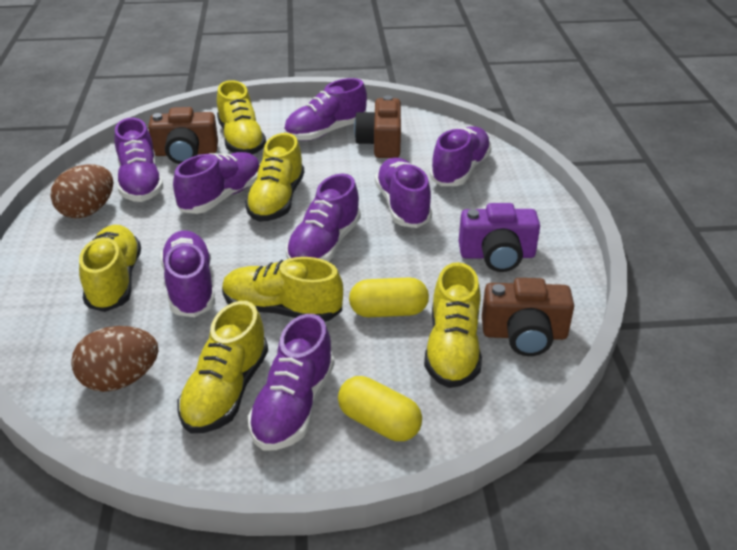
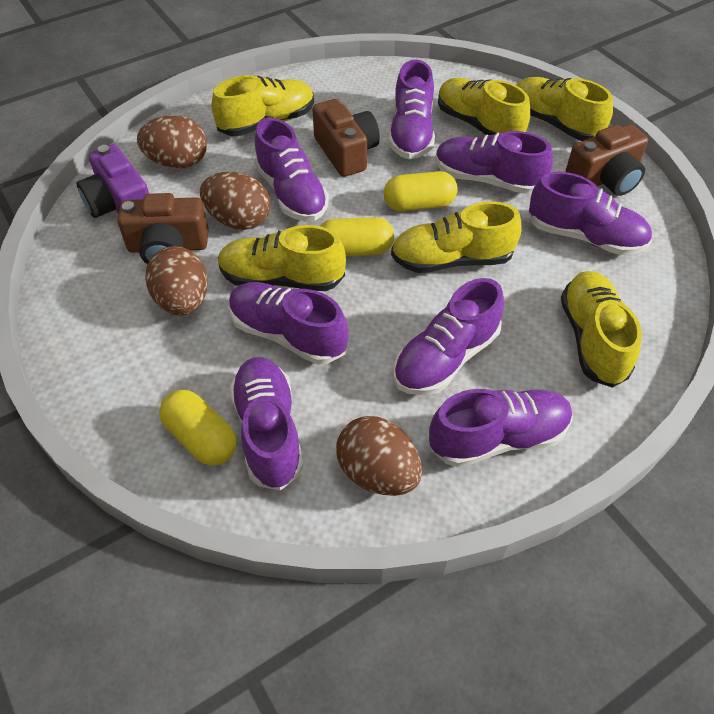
brown egg: 2 -> 4
yellow capsule: 2 -> 3

